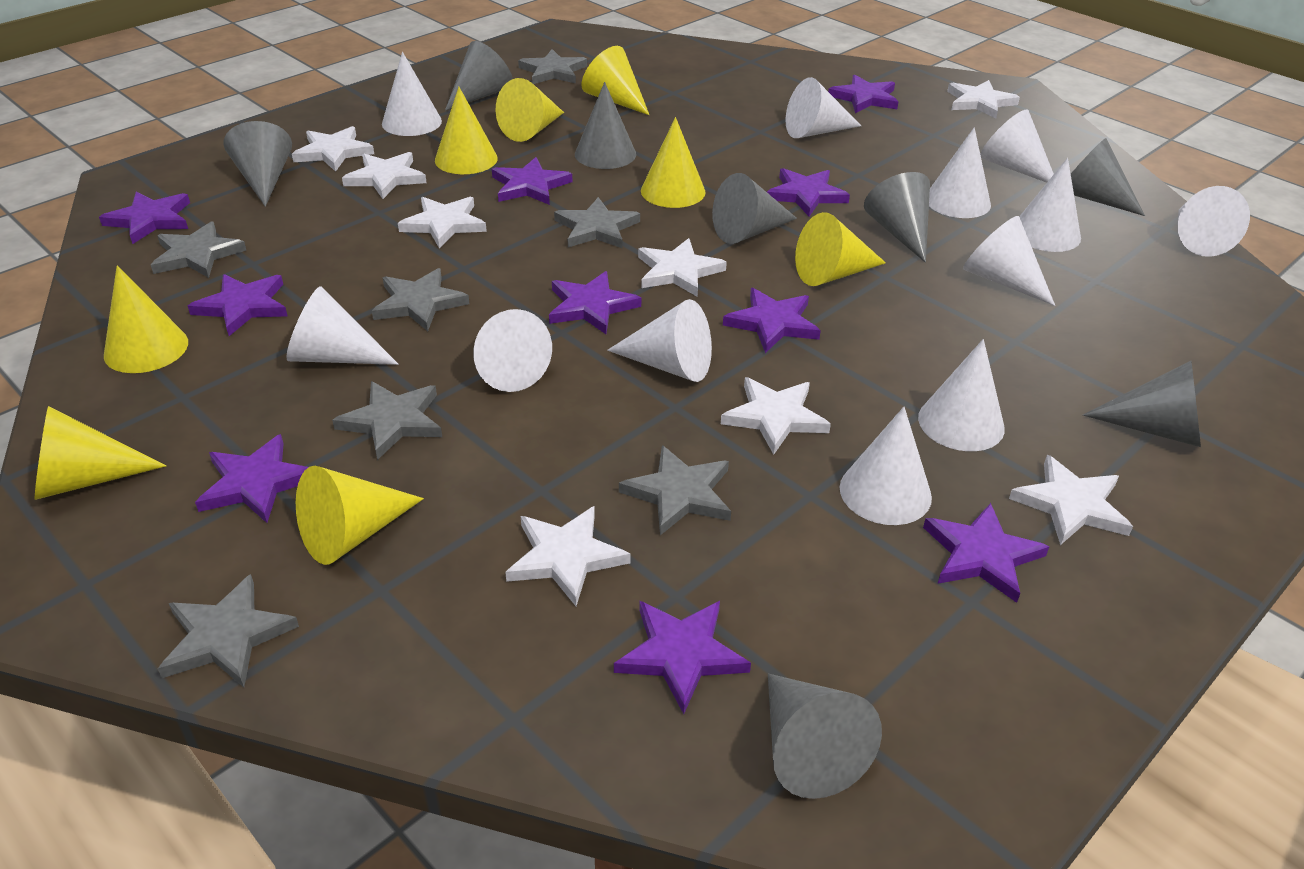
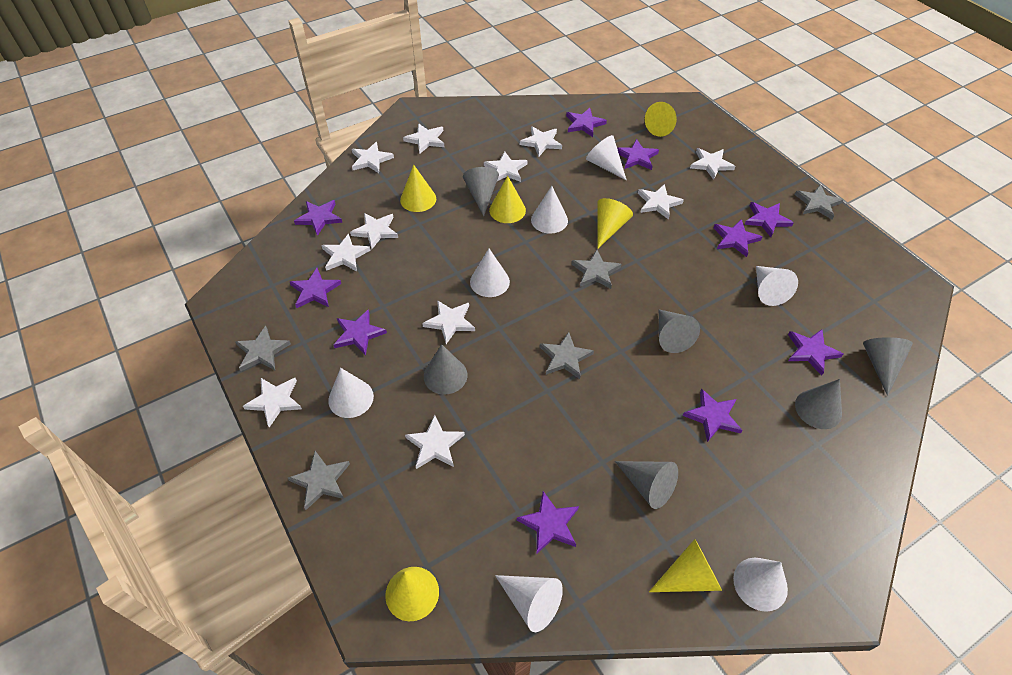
grey cone: 8 -> 6
grey star: 7 -> 5
white cone: 12 -> 7
white star: 8 -> 11
yellow cone: 8 -> 6

